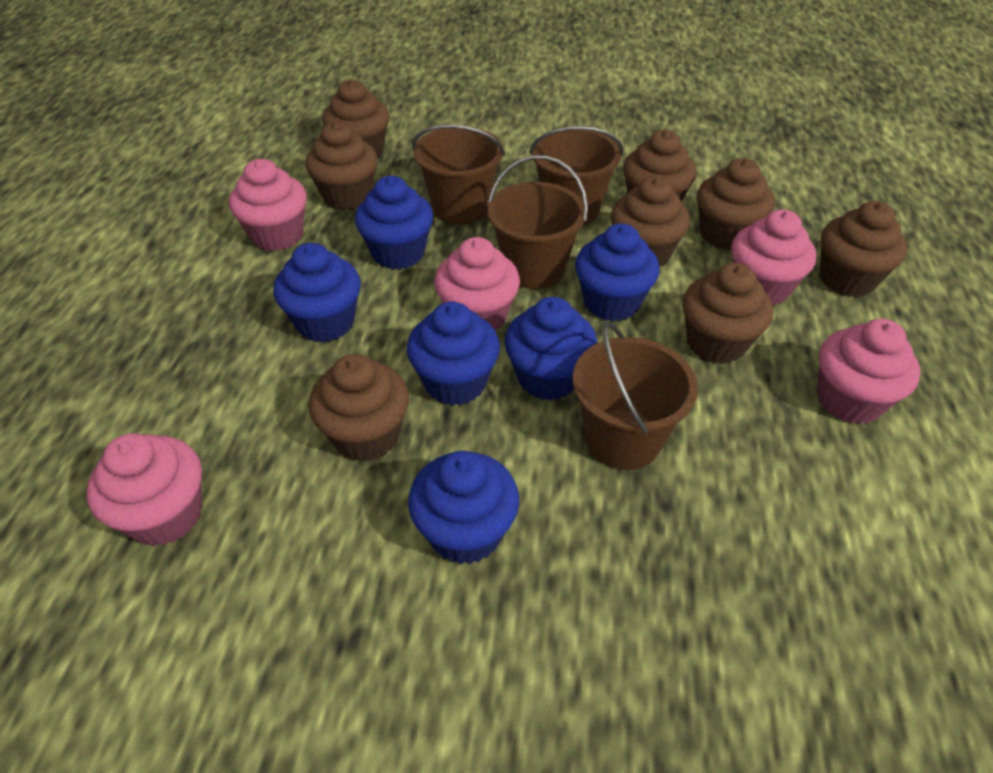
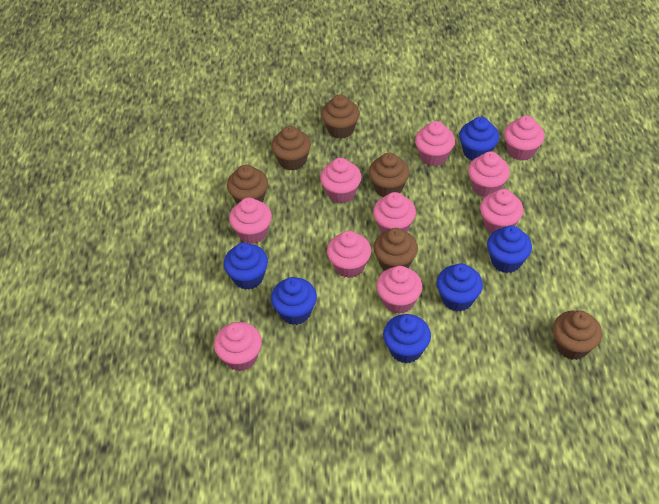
brown bucket: 4 -> 0
brown cupcake: 8 -> 6
pink cupcake: 5 -> 10

